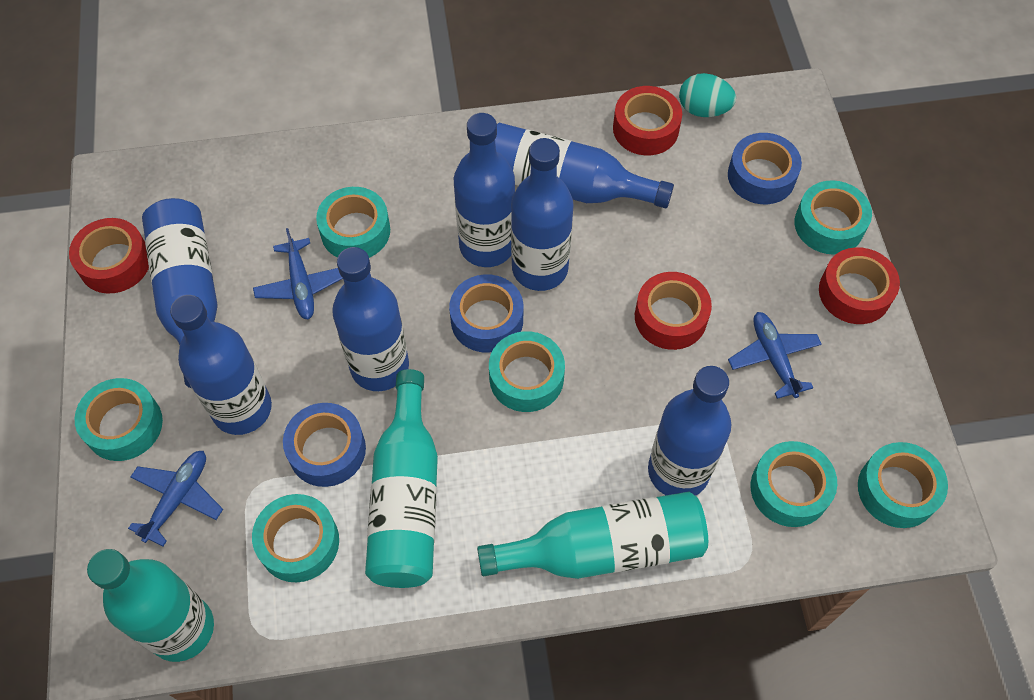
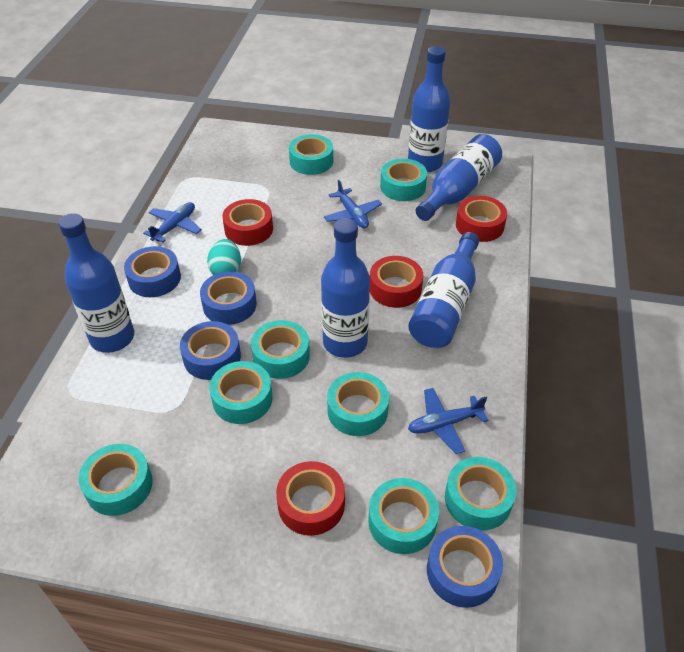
blue bottle: 7 -> 5
blue tape: 3 -> 4
turquoise bottle: 3 -> 0
turquoise tape: 7 -> 8

